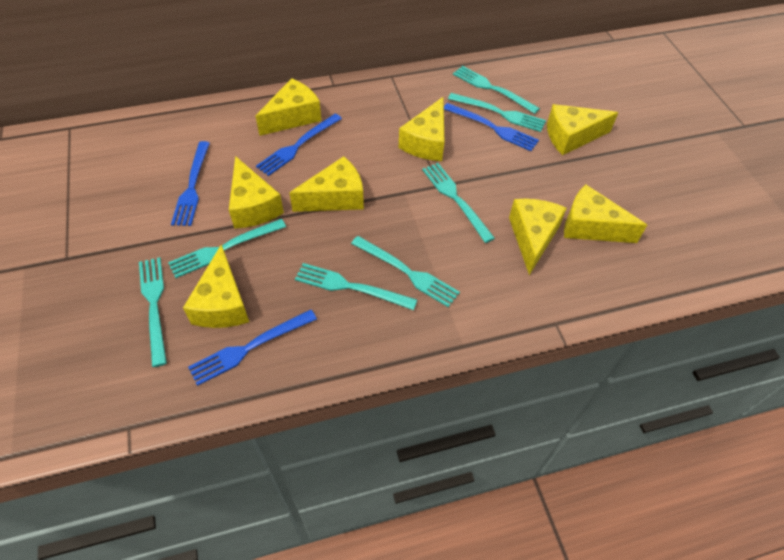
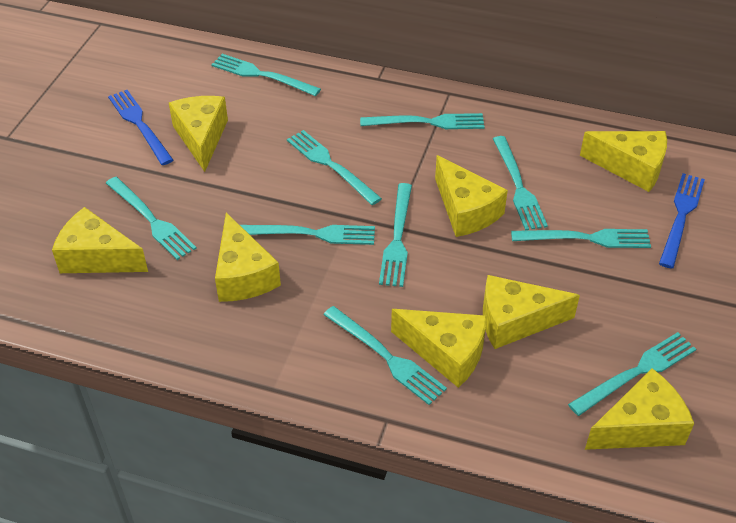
blue fork: 4 -> 2
turquoise fork: 7 -> 10

